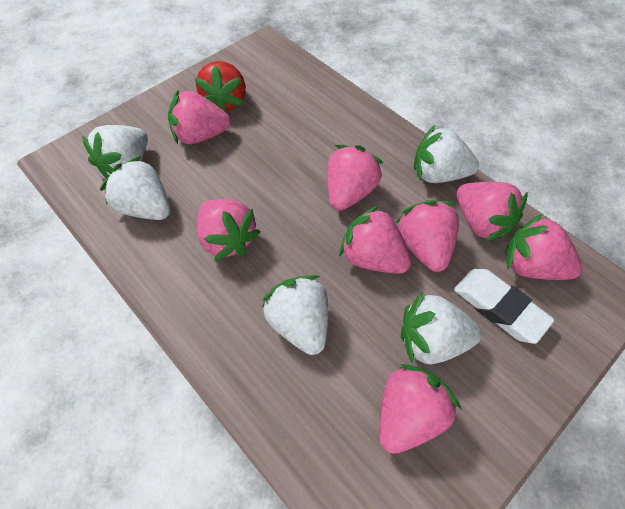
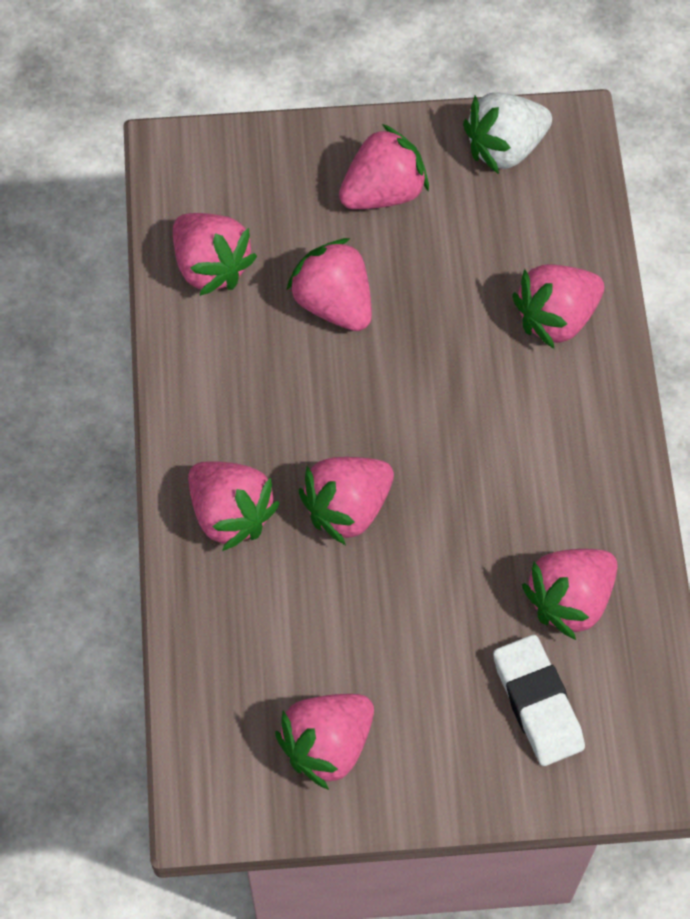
red strawberry: 1 -> 0
white strawberry: 5 -> 1

